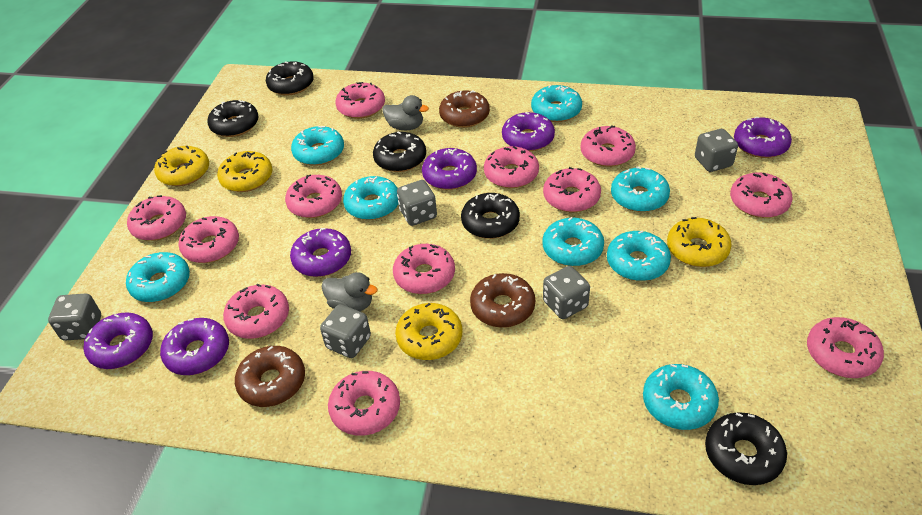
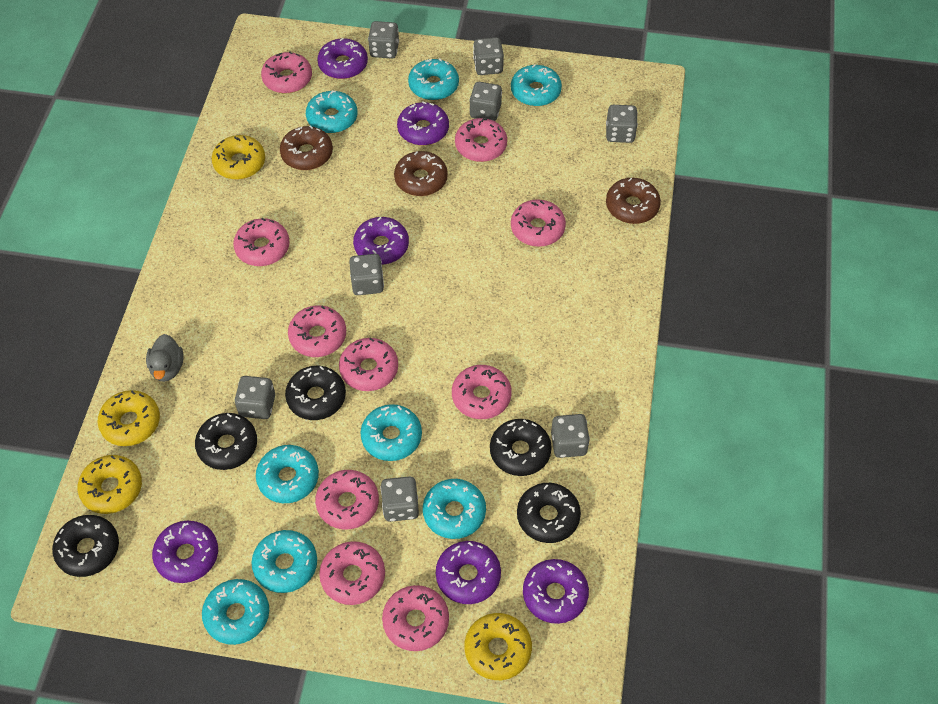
grey dice: 5 -> 8
grey duck: 2 -> 1
pink donut: 12 -> 10

